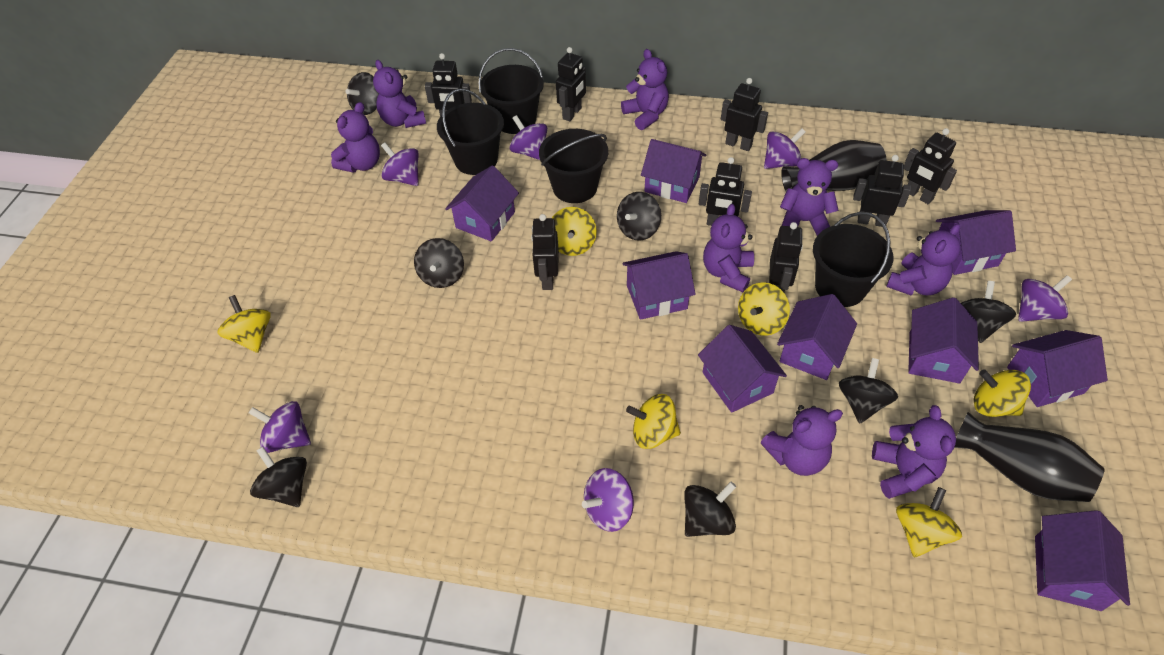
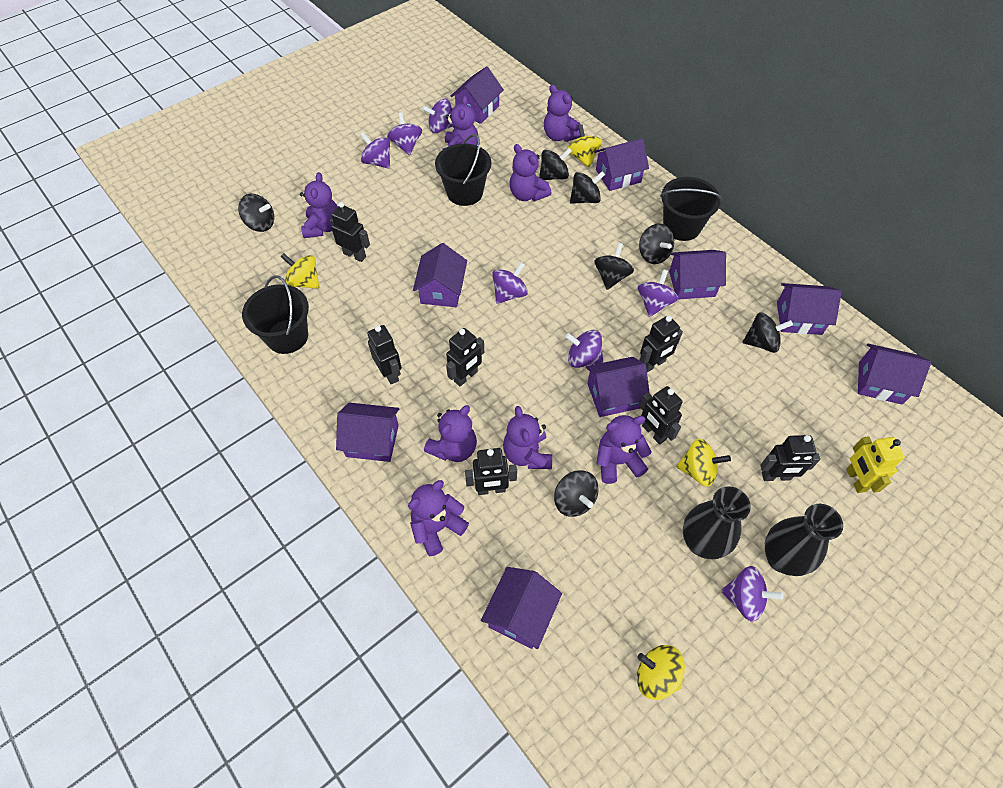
black bucket: 4 -> 3
black robot: 8 -> 7
purple spinning top: 6 -> 7
yellow robot: 0 -> 1
yellow spinning top: 6 -> 4

